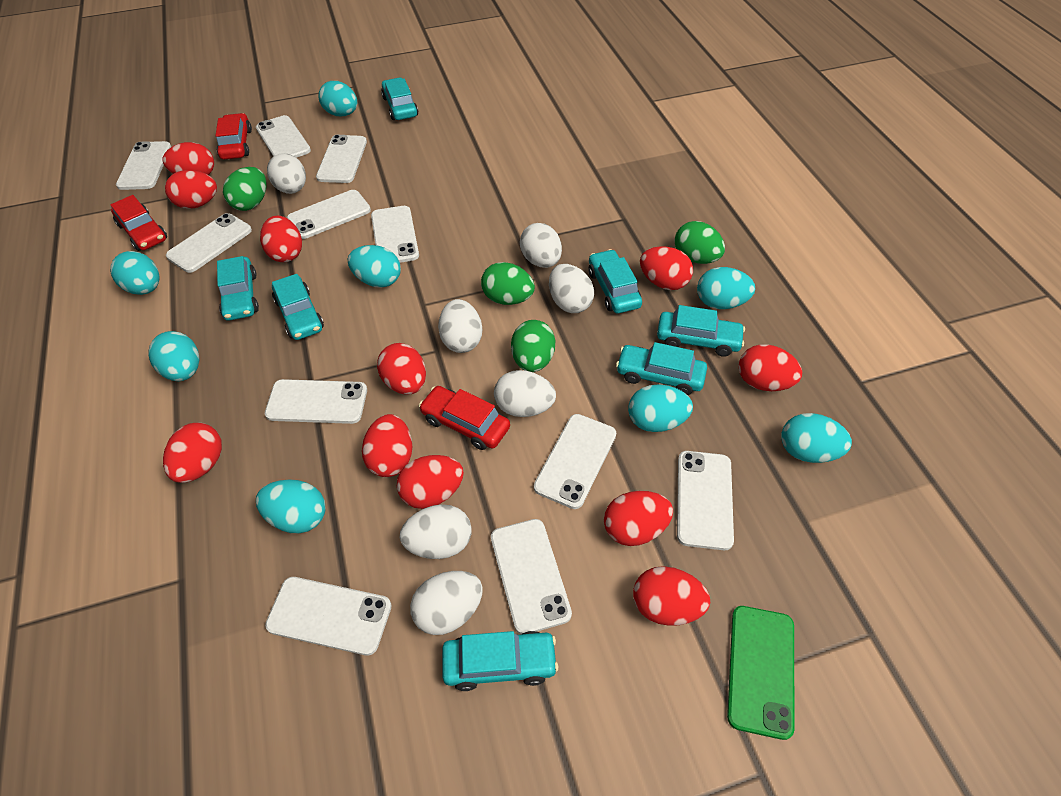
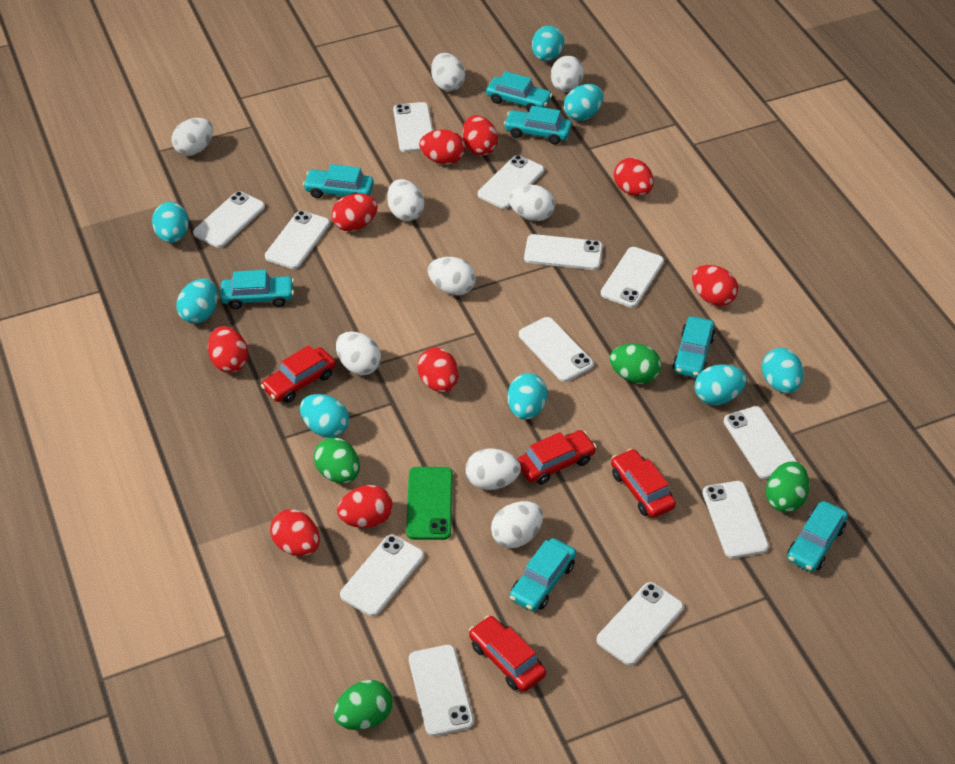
red car: 3 -> 4
red egg: 11 -> 9
white egg: 7 -> 9
white phone: 11 -> 12

